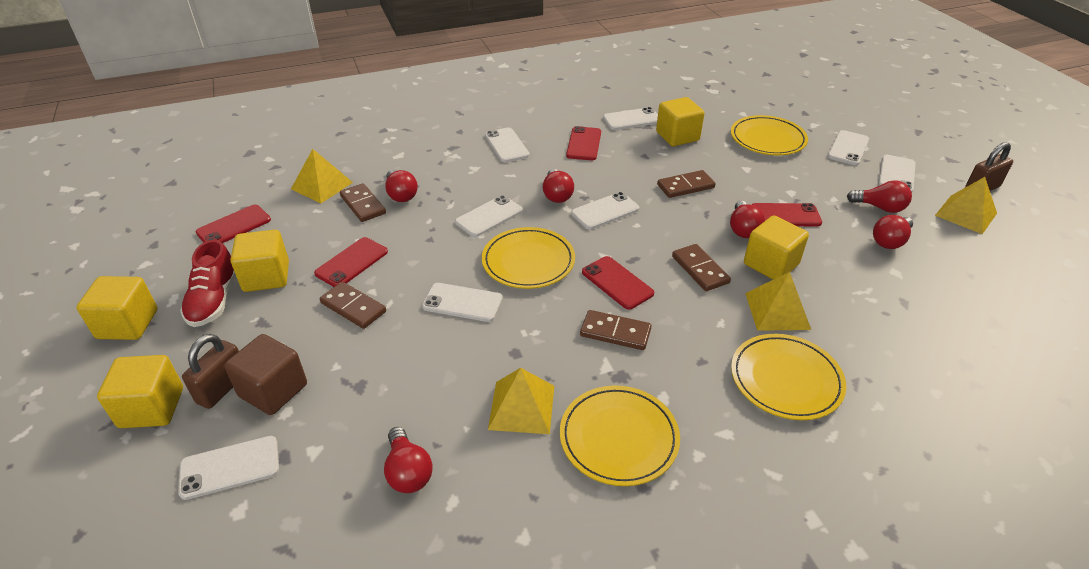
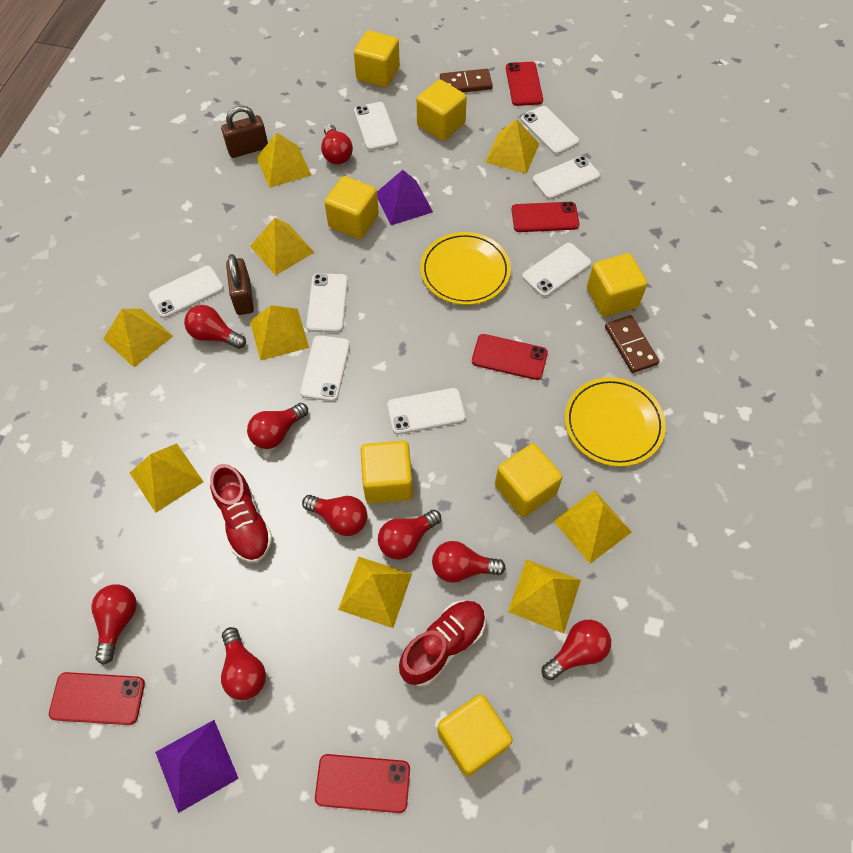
brown cube: 1 -> 0
brown domino: 5 -> 2
purple pyramid: 0 -> 2
red light bulb: 6 -> 9
red shoe: 1 -> 2
yellow cube: 5 -> 7
yellow plate: 4 -> 2
yellow pyramid: 4 -> 9

